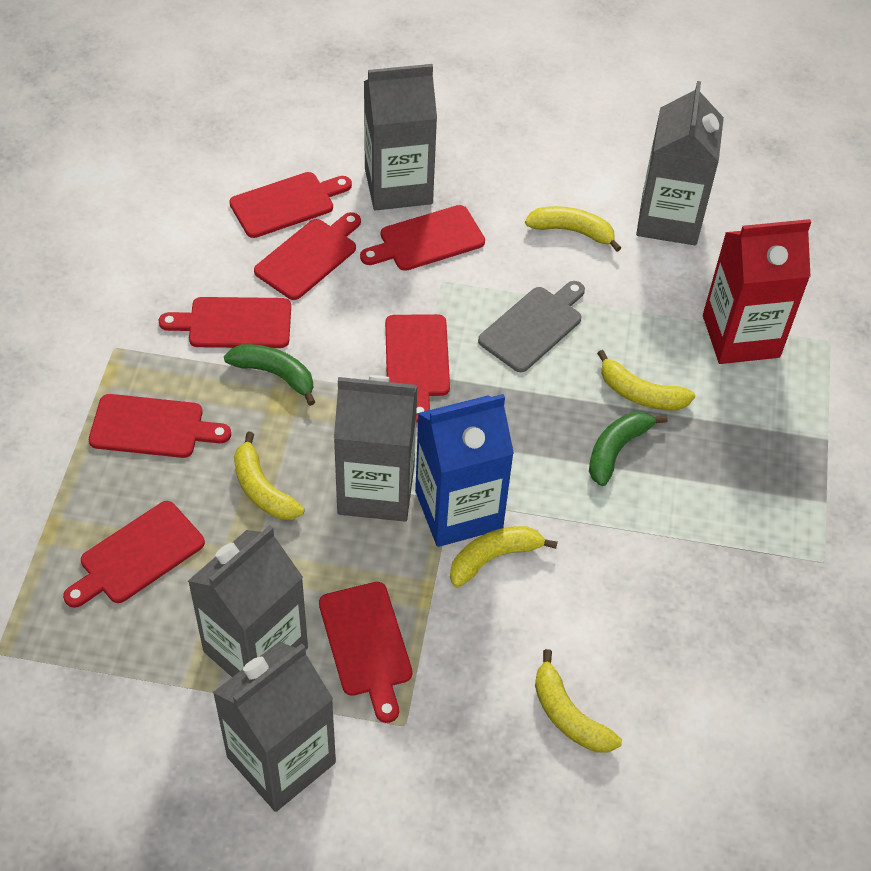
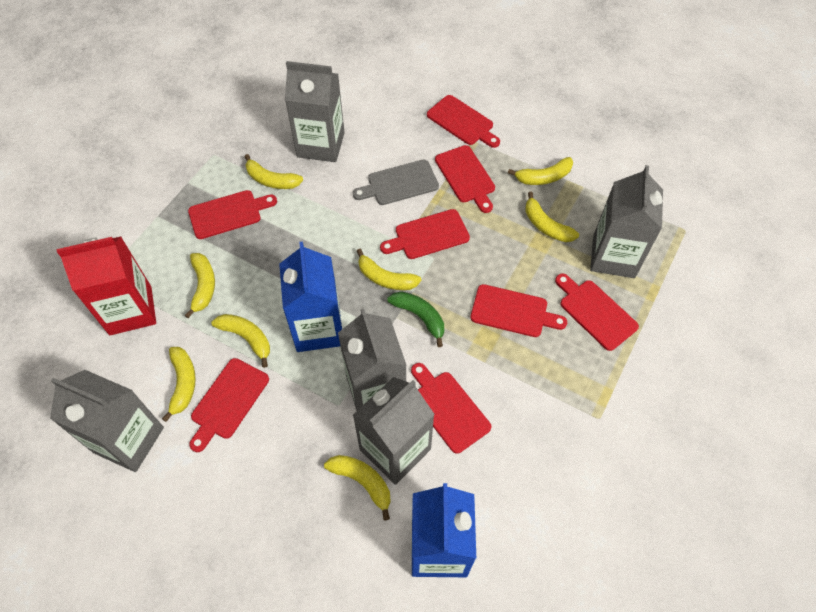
blue carton: 1 -> 2
green banana: 2 -> 1
yellow banana: 5 -> 8

